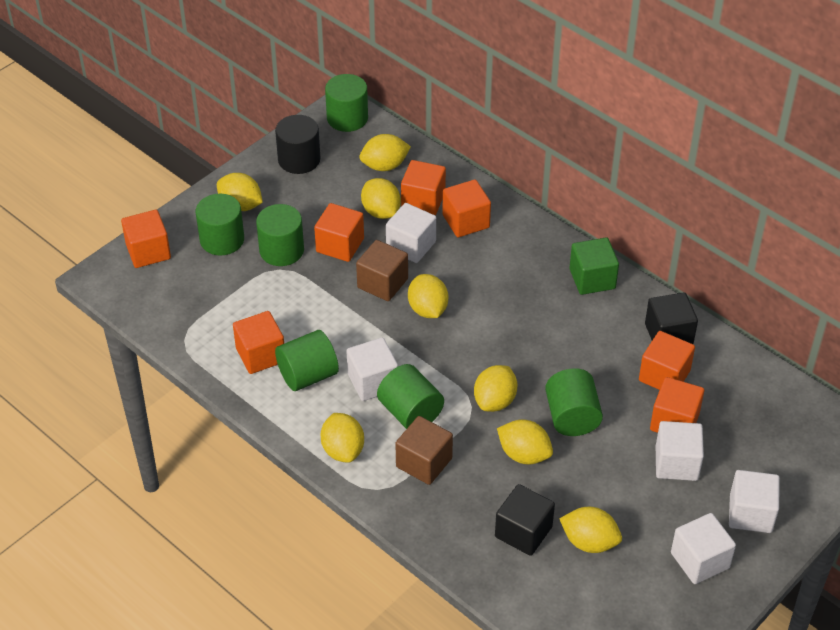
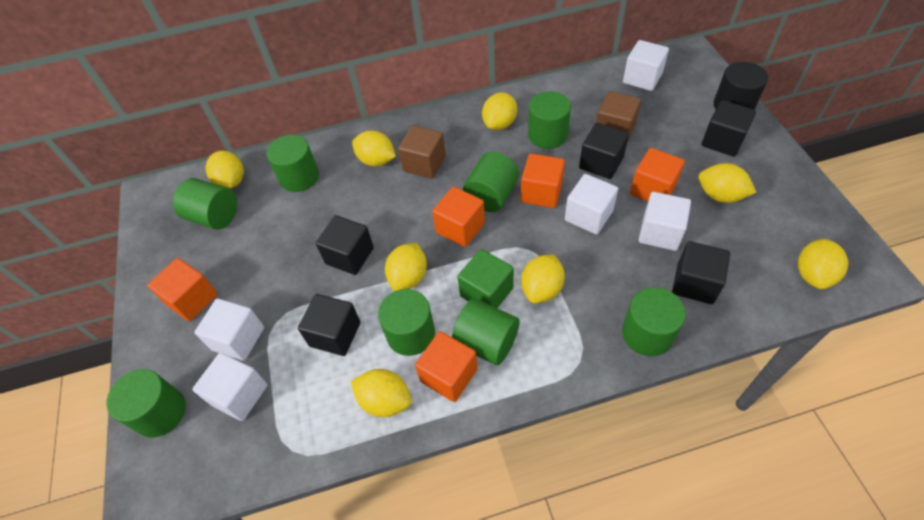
black cube: 2 -> 5
green cylinder: 6 -> 8
orange cube: 7 -> 5

